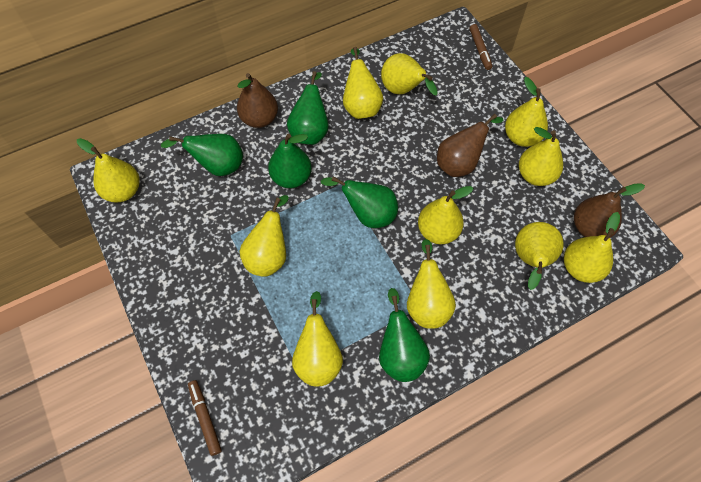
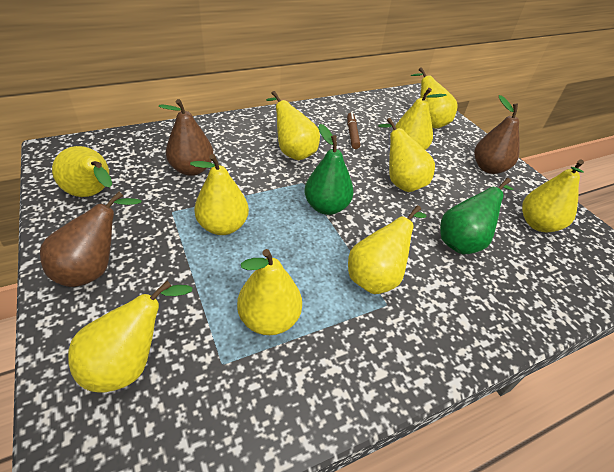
brown marker: 2 -> 1
green pear: 5 -> 2
yellow pear: 11 -> 10

